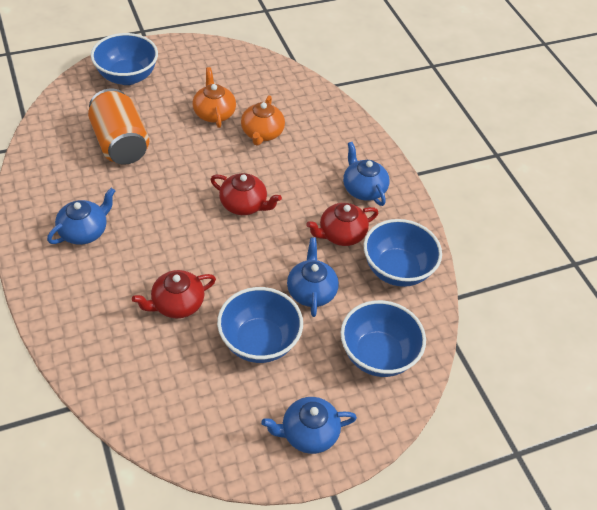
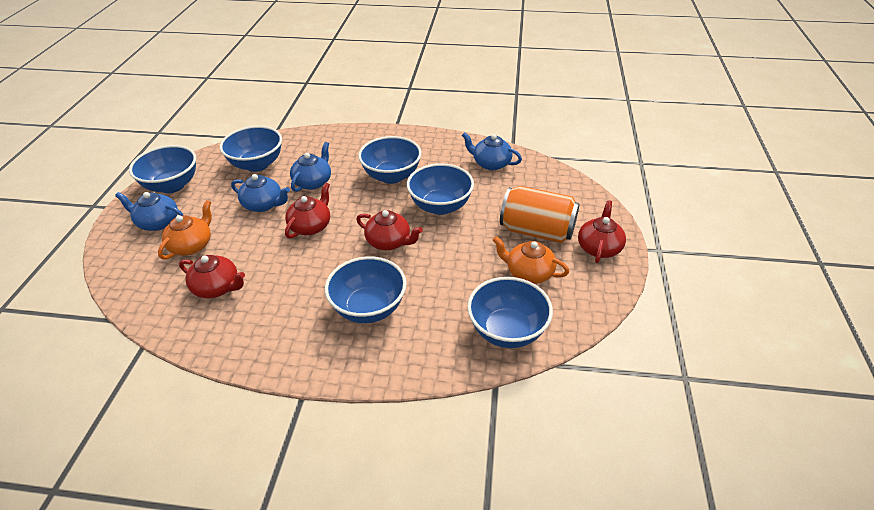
blue bowl: 4 -> 6
red teapot: 3 -> 4

